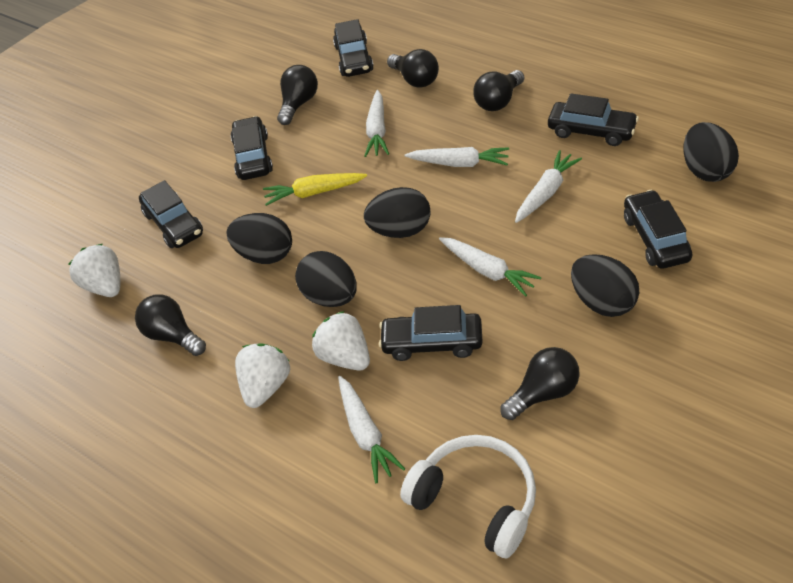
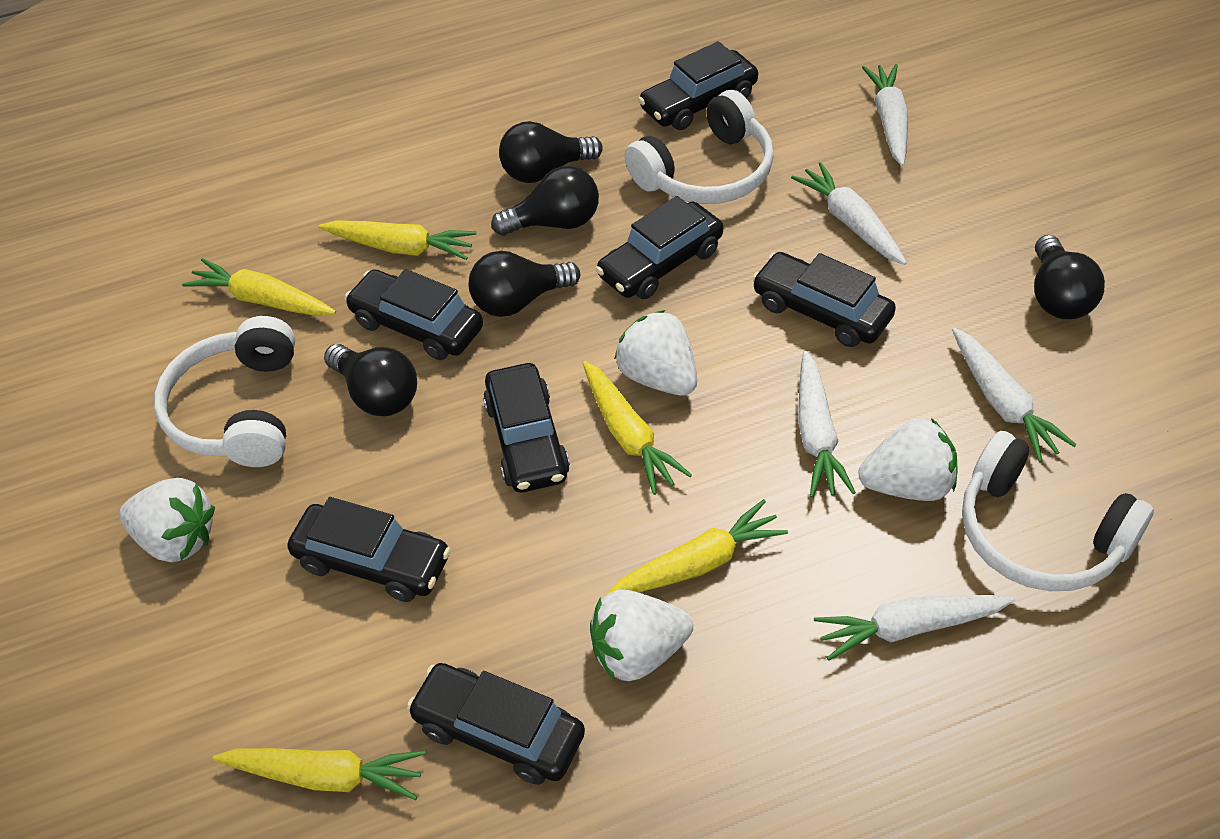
black car: 6 -> 7
black egg: 5 -> 0
white headphones: 1 -> 3
white strawberry: 3 -> 4
yellow carrot: 1 -> 5

